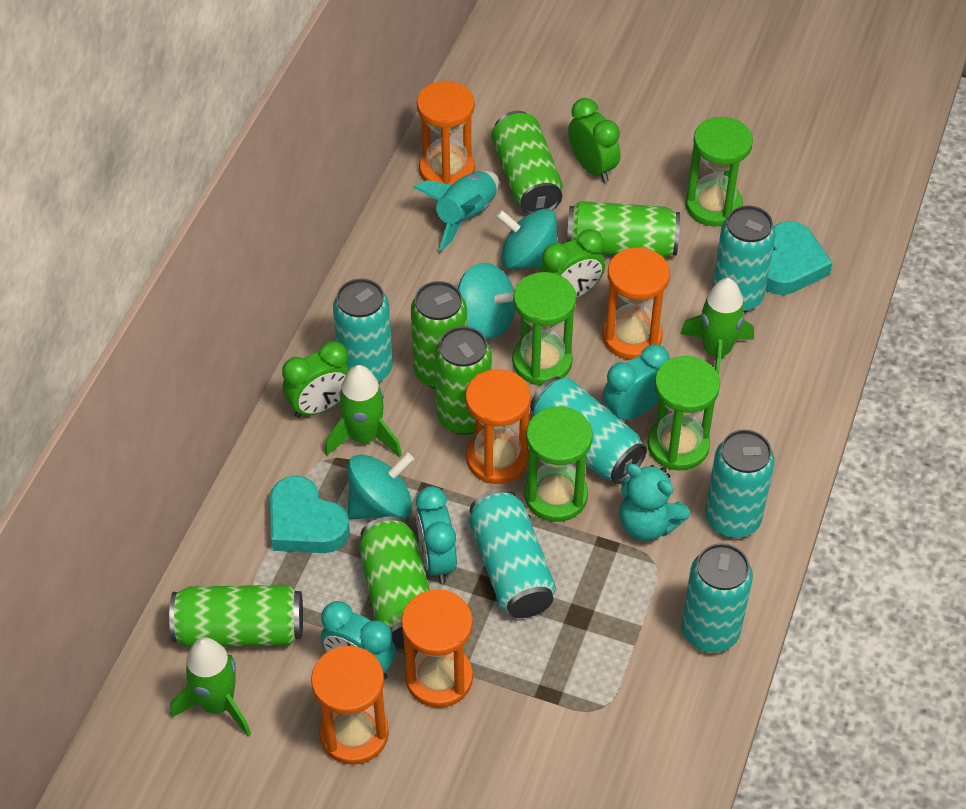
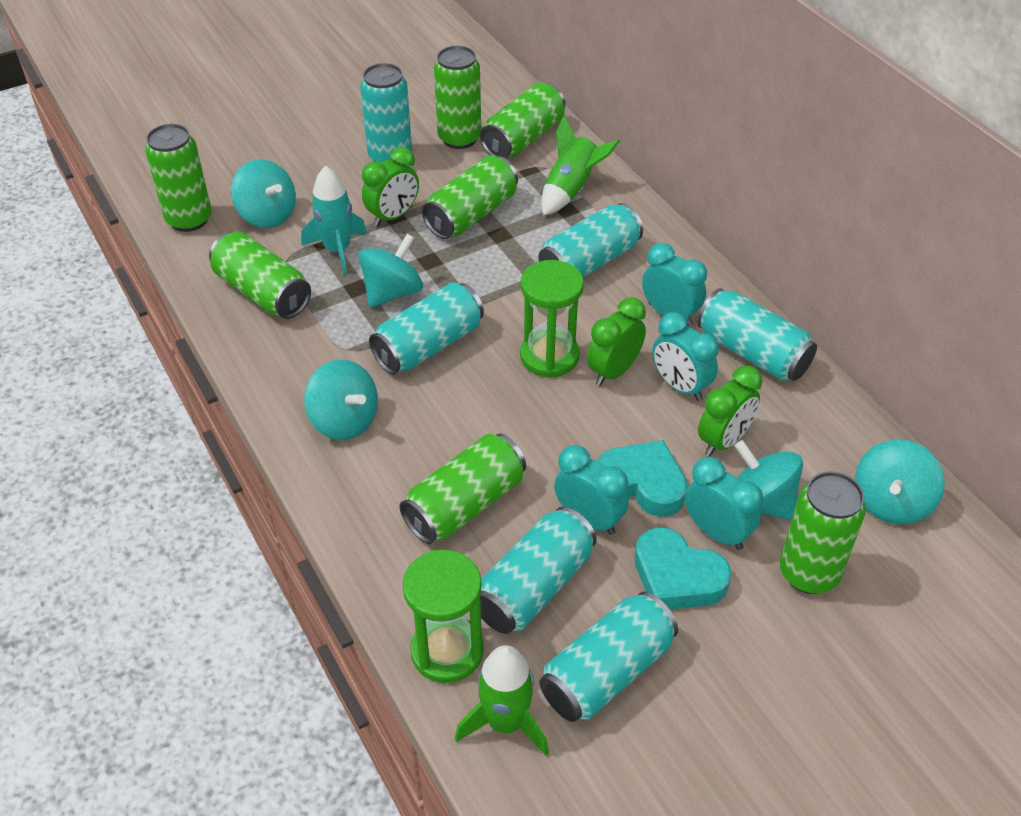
green can: 6 -> 7
green hourglass: 4 -> 2
green rocket: 3 -> 2
orange hourglass: 5 -> 0
turquoise clock: 3 -> 4
turquoise spinning top: 3 -> 5
turquoise teddy bear: 1 -> 0

